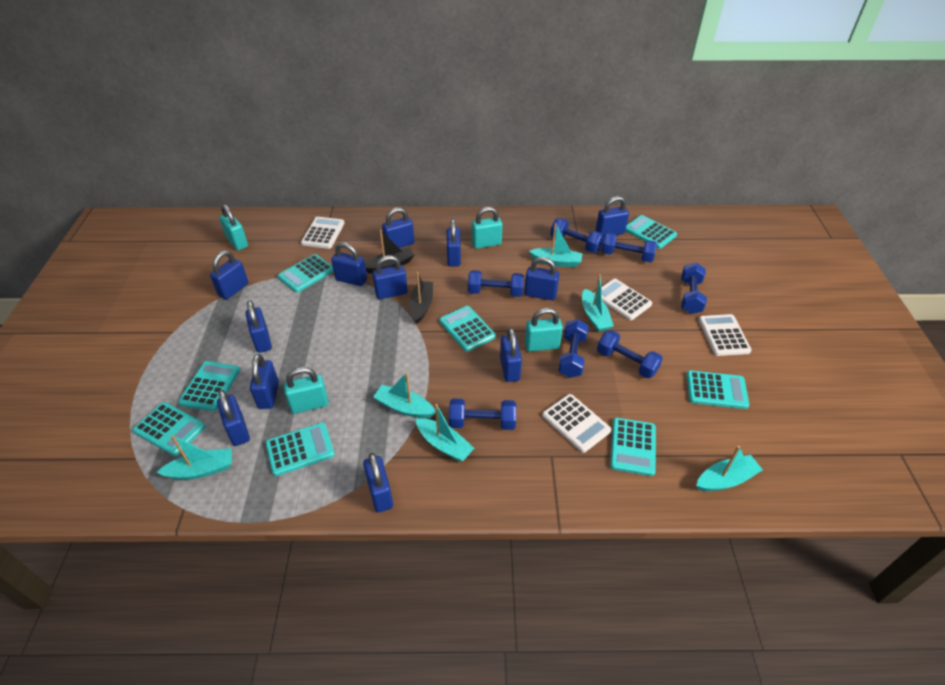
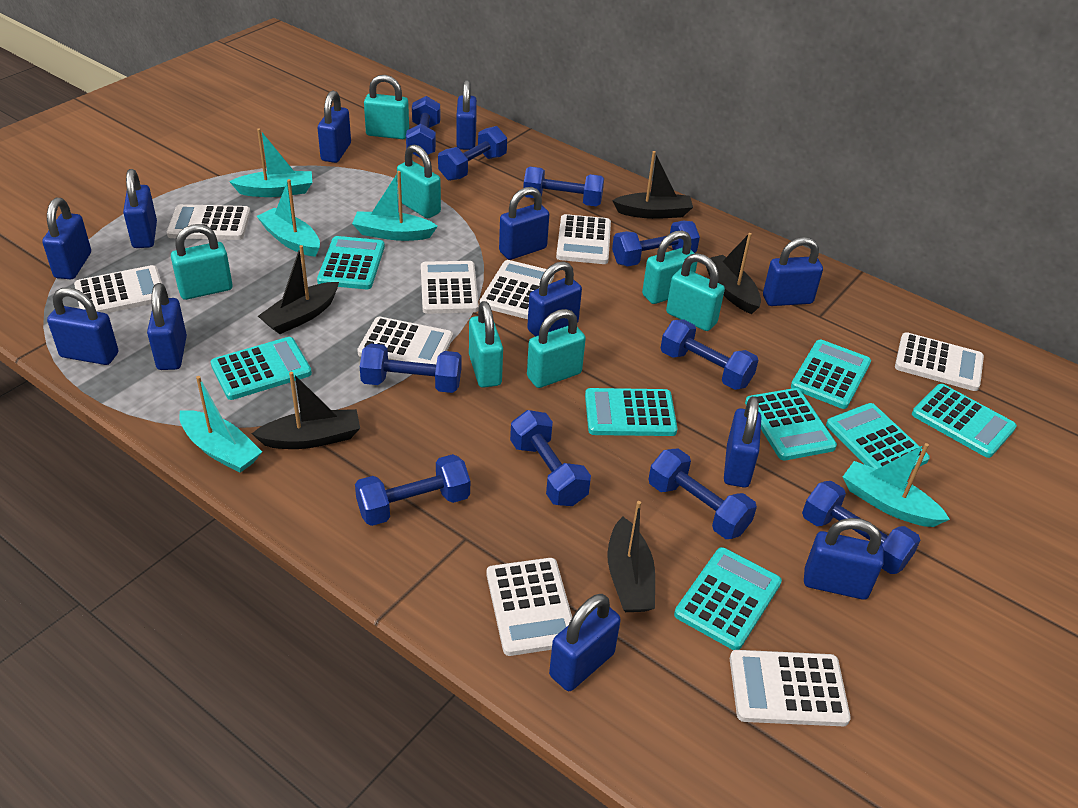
black boat: 2 -> 5
blue dumbbell: 7 -> 10
turquoise boat: 6 -> 5
turquoise padlock: 4 -> 7
white calculator: 4 -> 9

